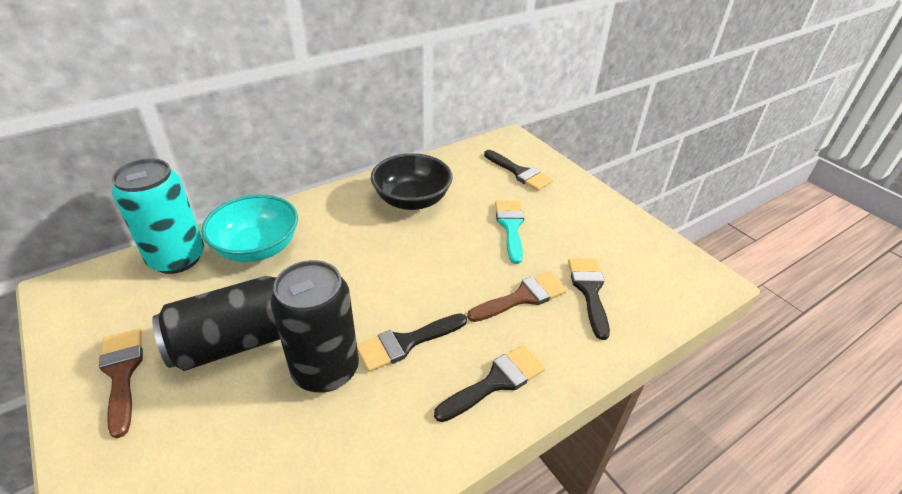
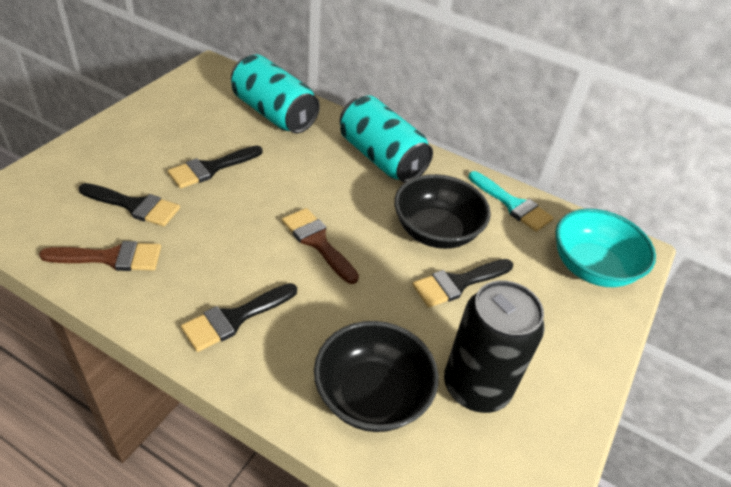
black bowl: 1 -> 2
black can: 2 -> 1
turquoise can: 1 -> 2

